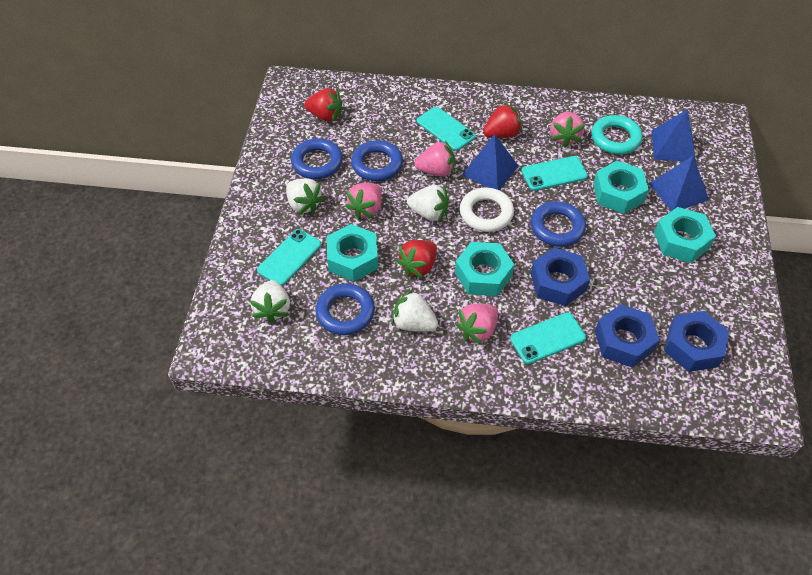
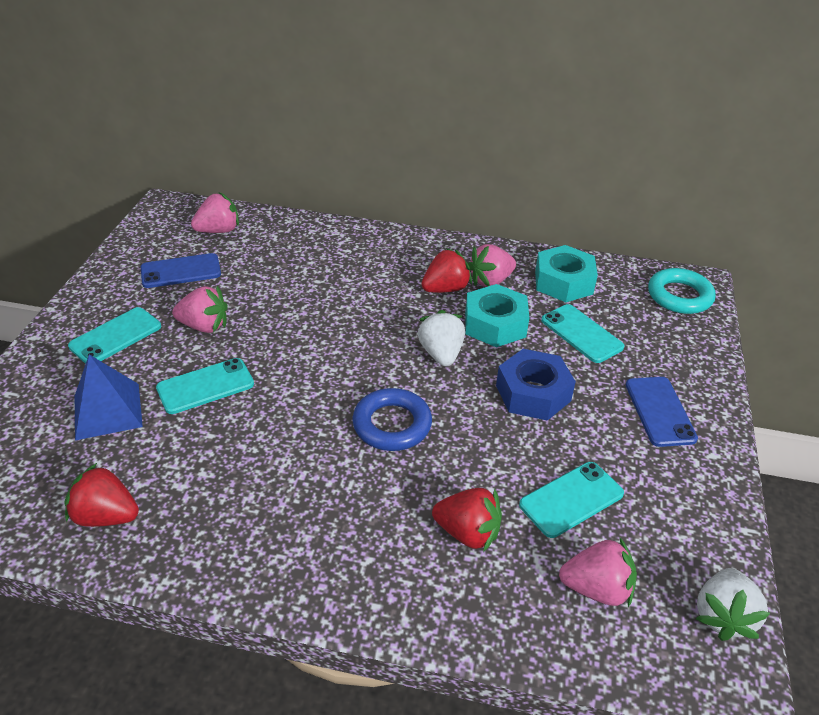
blue nut: 3 -> 1
blue phone: 0 -> 2
blue pyramid: 3 -> 1
blue ring: 4 -> 1
turquoise nut: 4 -> 2
white ring: 1 -> 0
white strawberry: 4 -> 2

